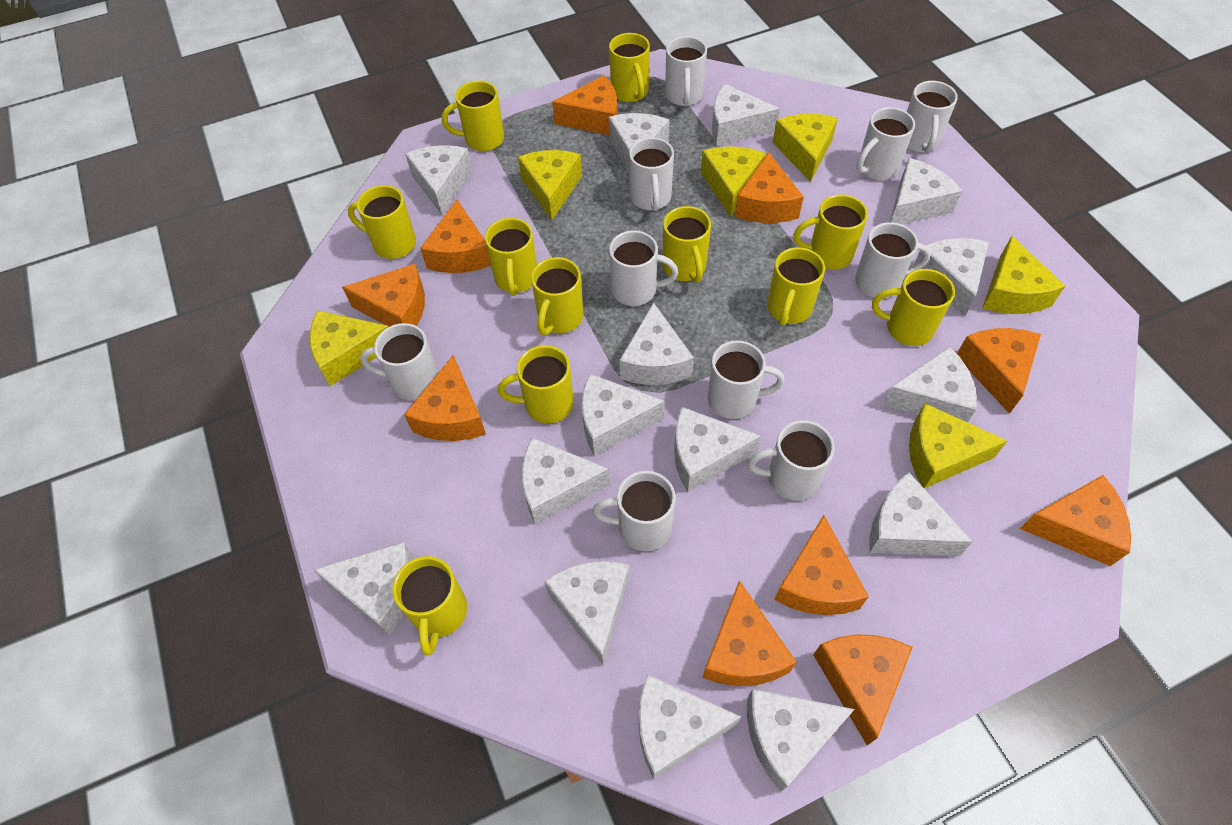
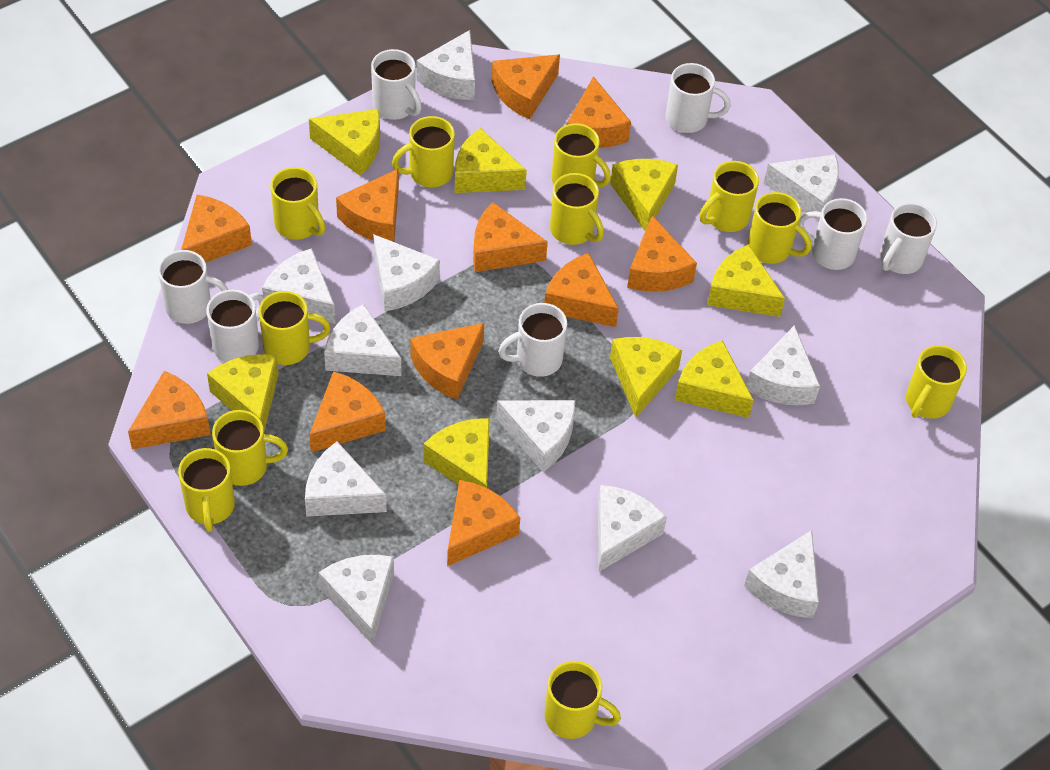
orange cheese: 10 -> 11
white cheese: 15 -> 11
white mug: 10 -> 7
yellow cheese: 6 -> 8

